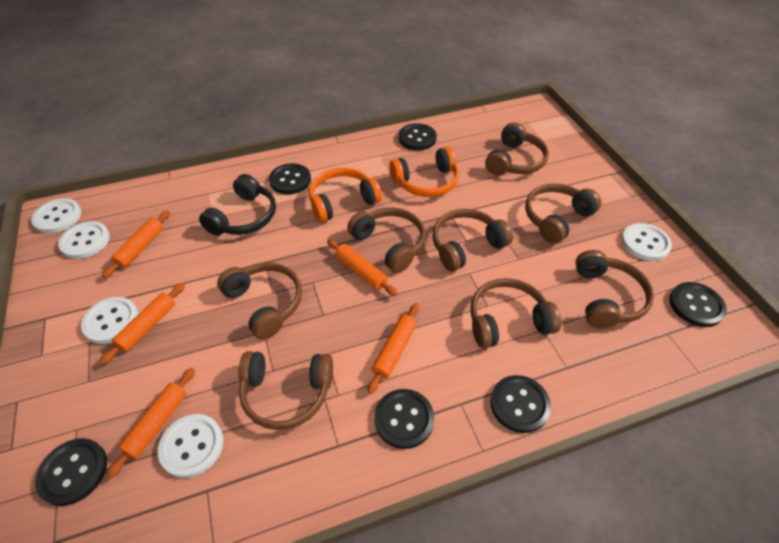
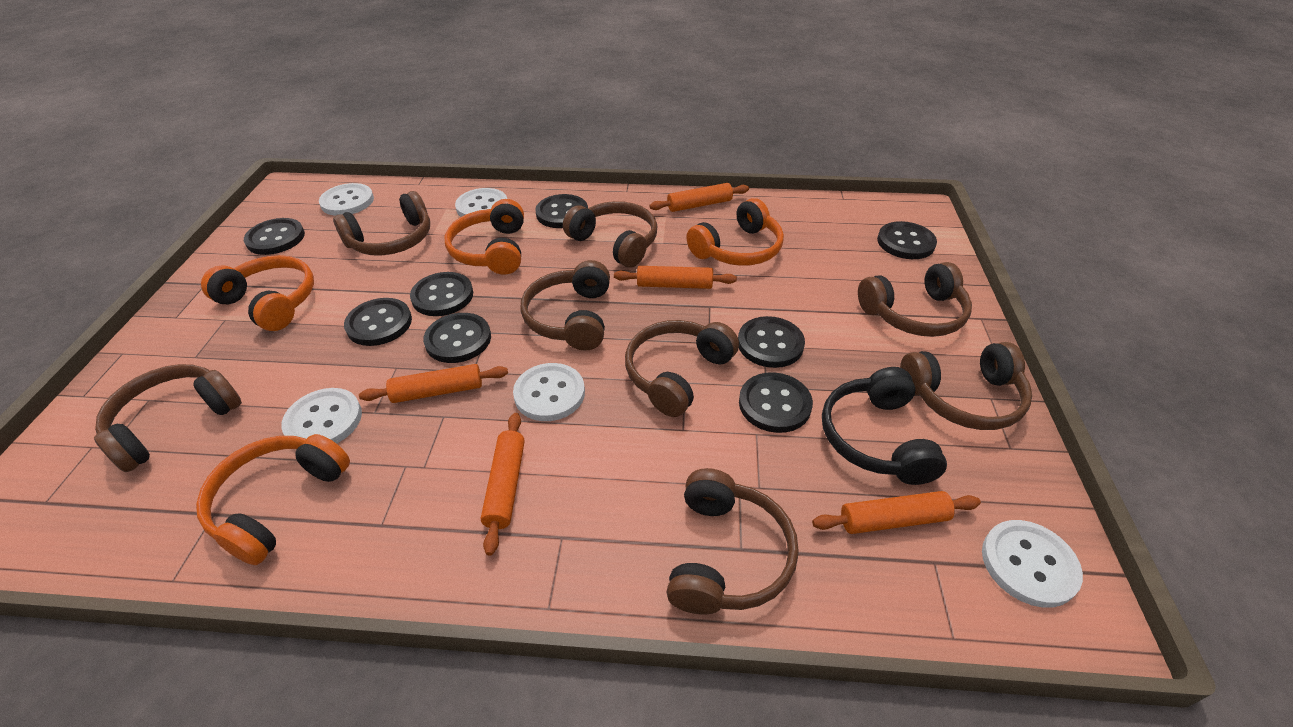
black button: 6 -> 8
orange headphones: 2 -> 4

